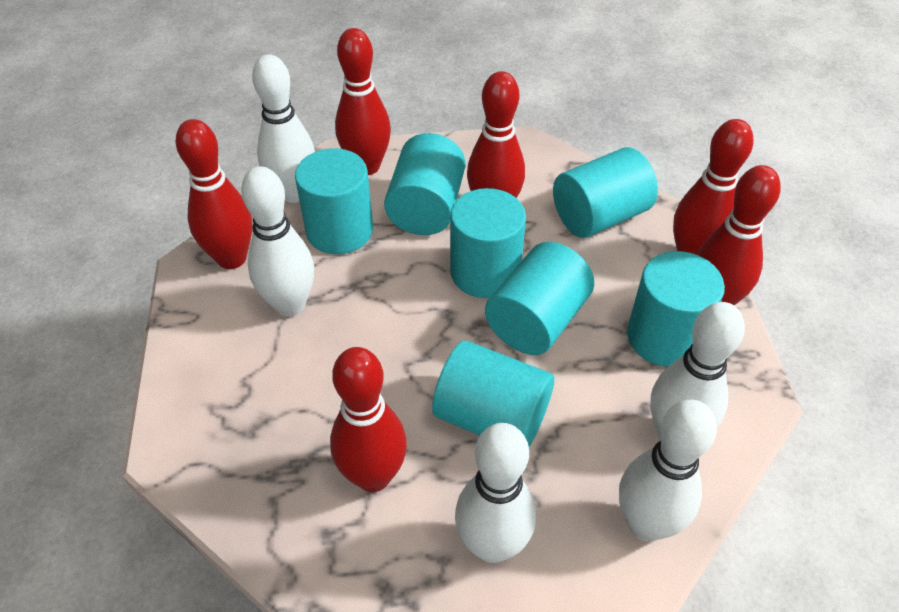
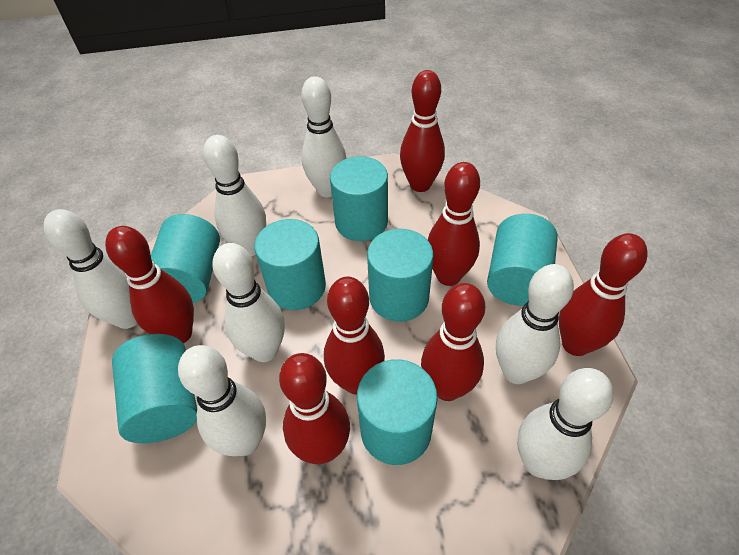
red bowling pin: 6 -> 7
white bowling pin: 5 -> 7

